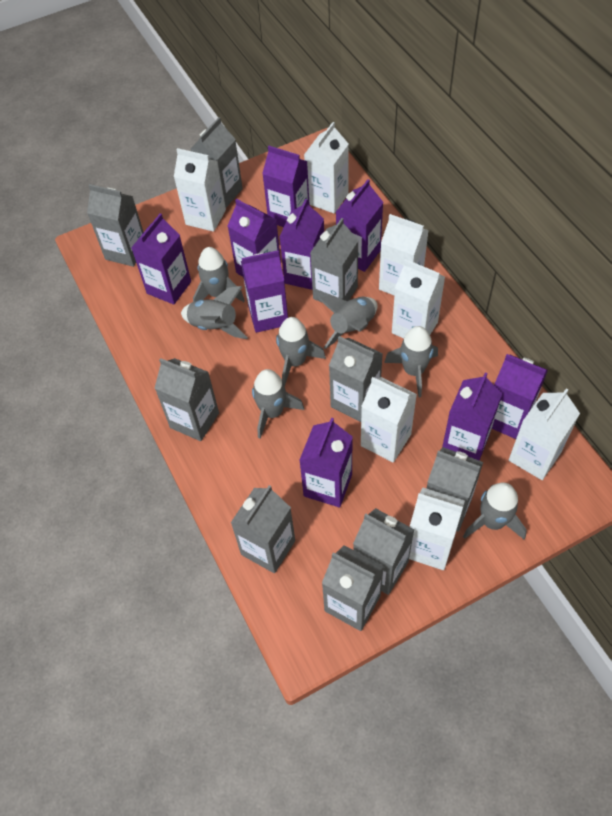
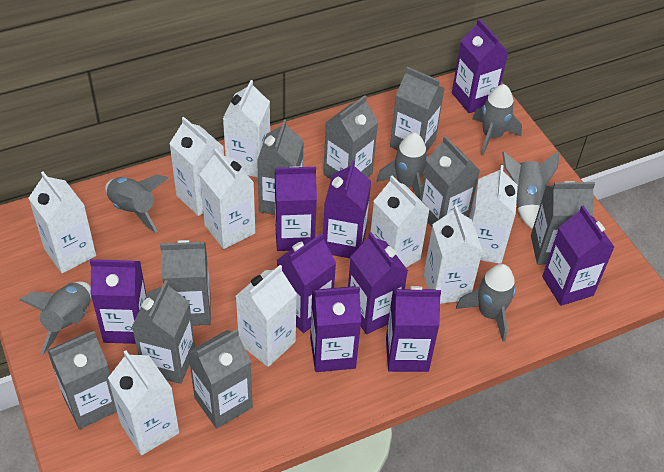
grey rocket: 7 -> 6
white carton: 7 -> 9

